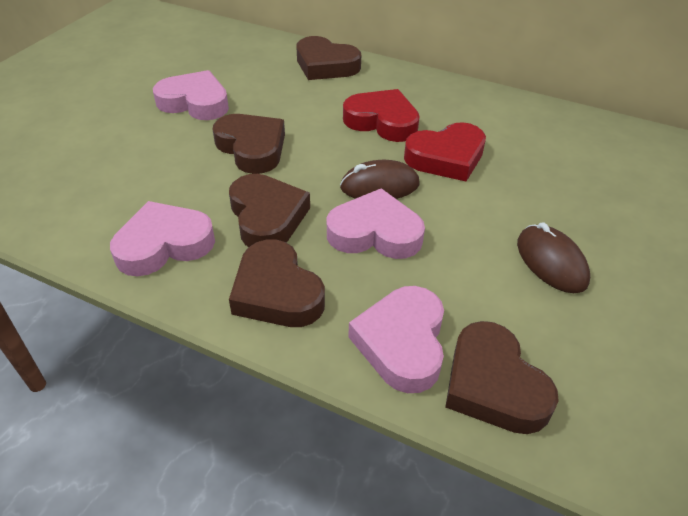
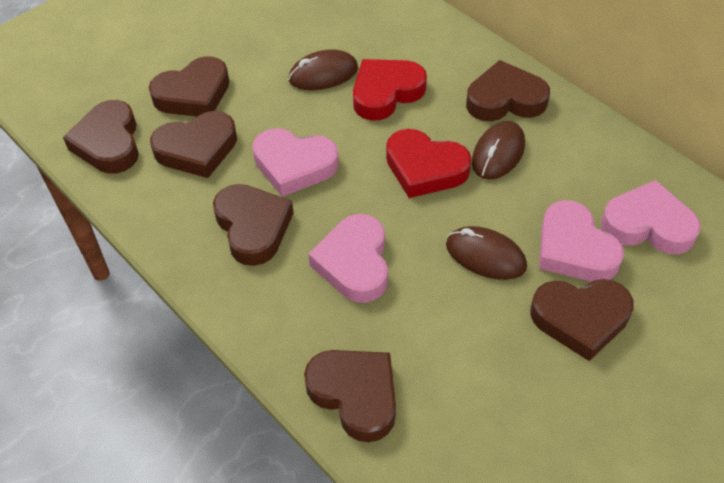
brown heart: 5 -> 7
brown mouse: 2 -> 3

